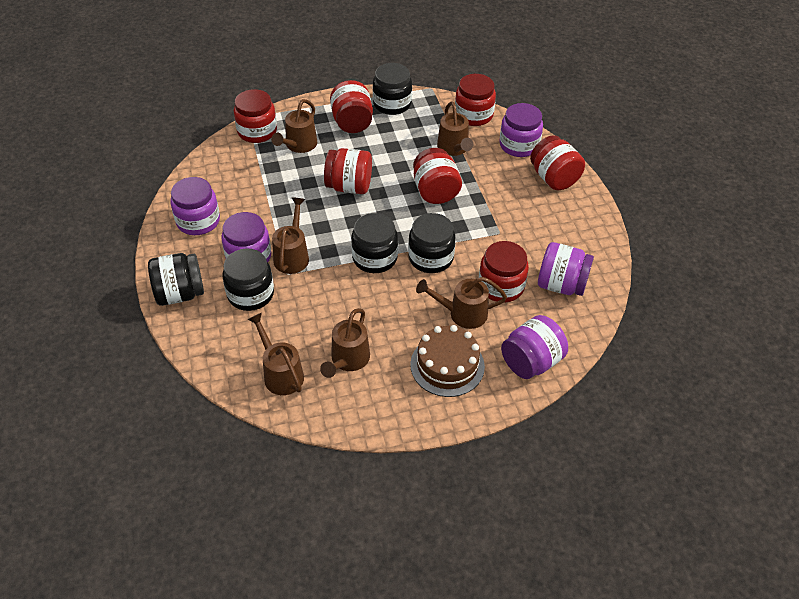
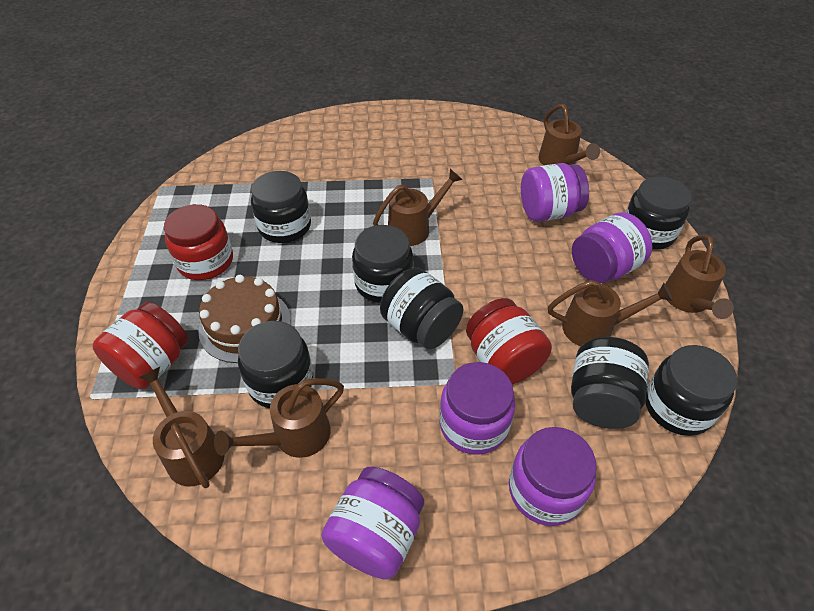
black jar: 5 -> 7
red jar: 7 -> 3

